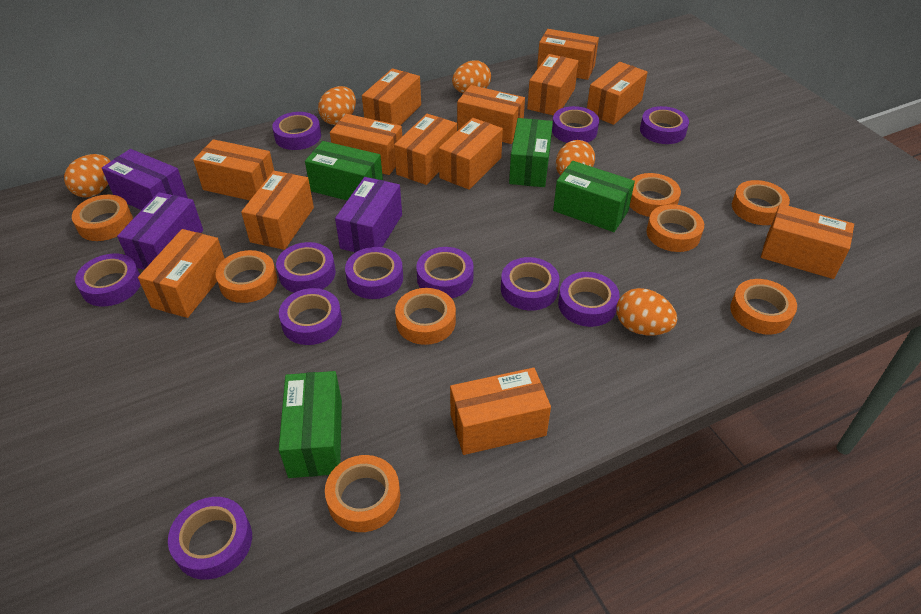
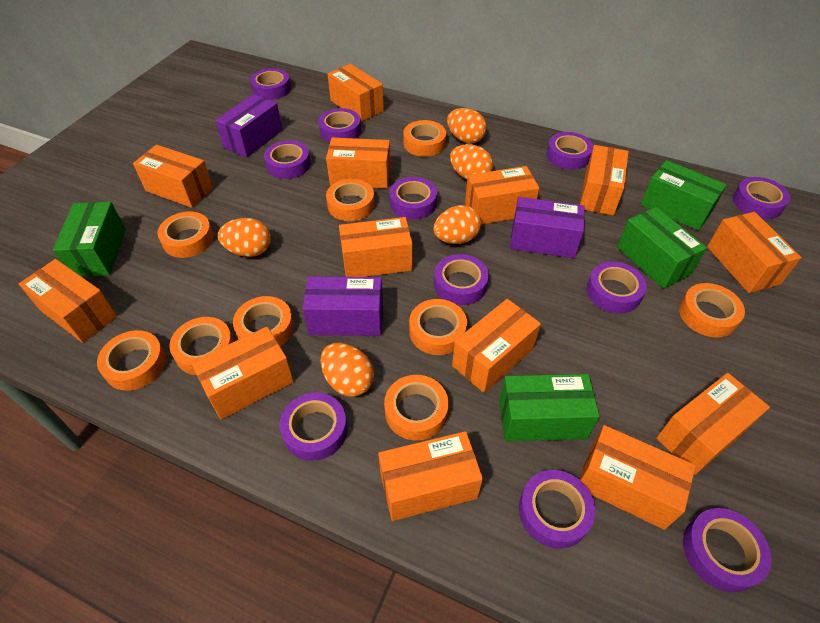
orange tape: 8 -> 9

